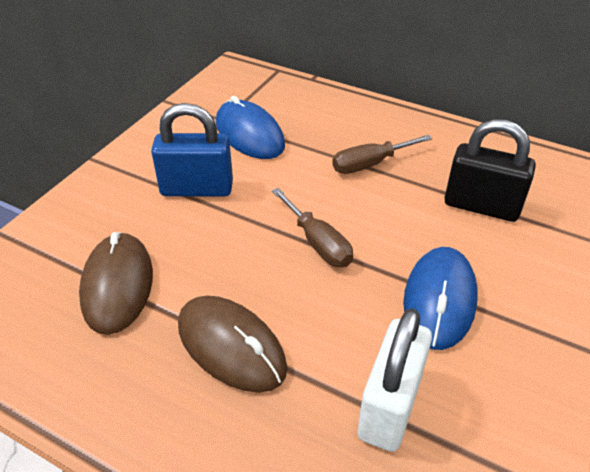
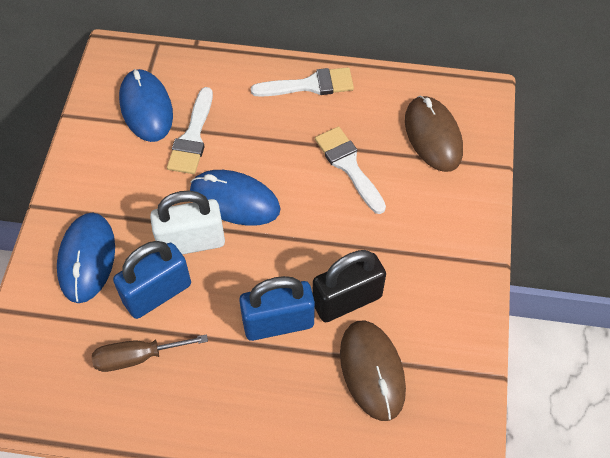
blue mouse: 2 -> 3
blue padlock: 1 -> 2
brown screwdriver: 2 -> 1
white brush: 0 -> 3

